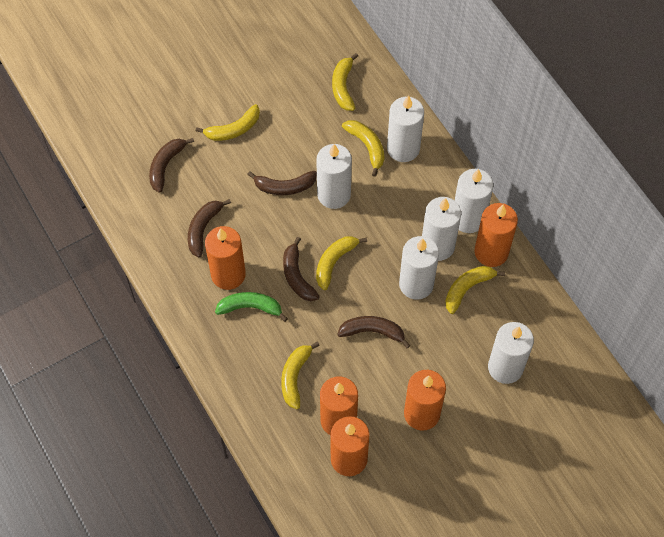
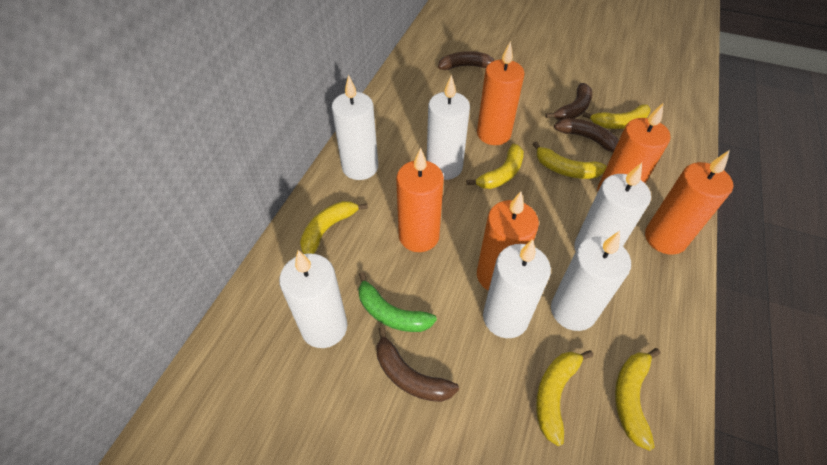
brown banana: 5 -> 4

